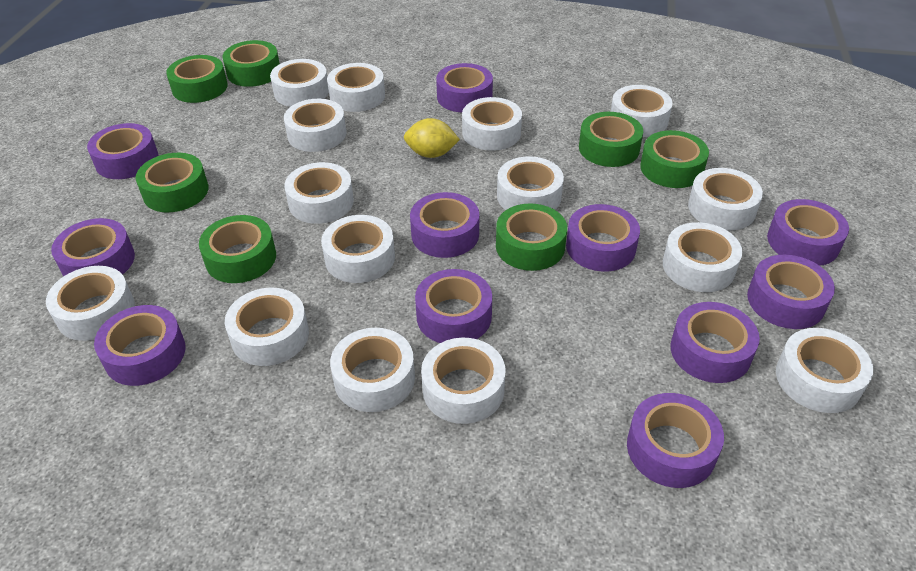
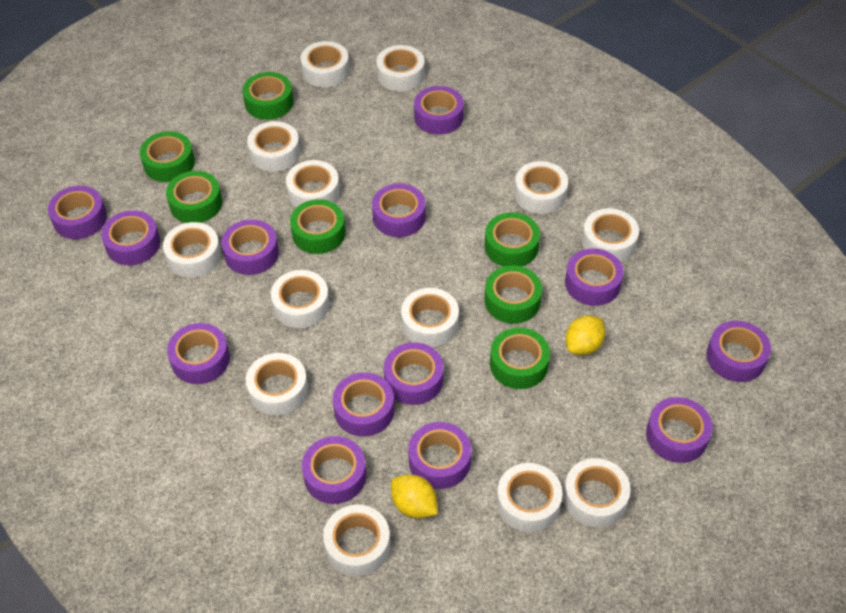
purple tape: 11 -> 13
white tape: 15 -> 13
yellow lemon: 1 -> 2

